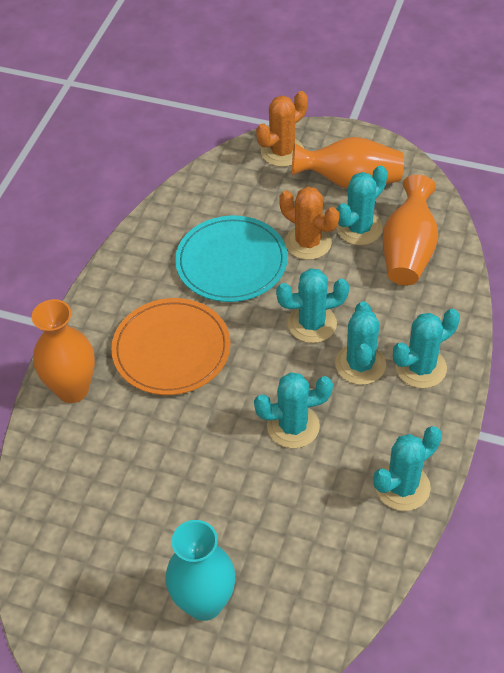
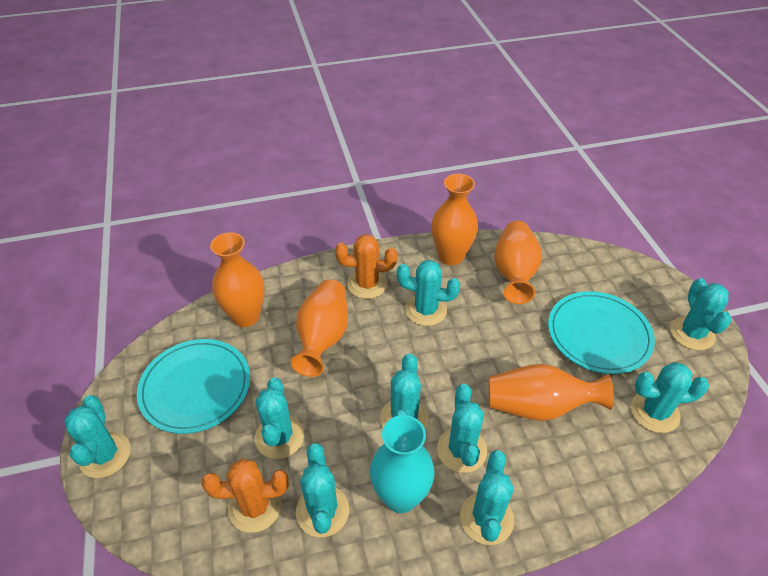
orange plate: 1 -> 0
orange vase: 3 -> 5
turquoise cactus: 6 -> 9
turquoise plate: 1 -> 2

